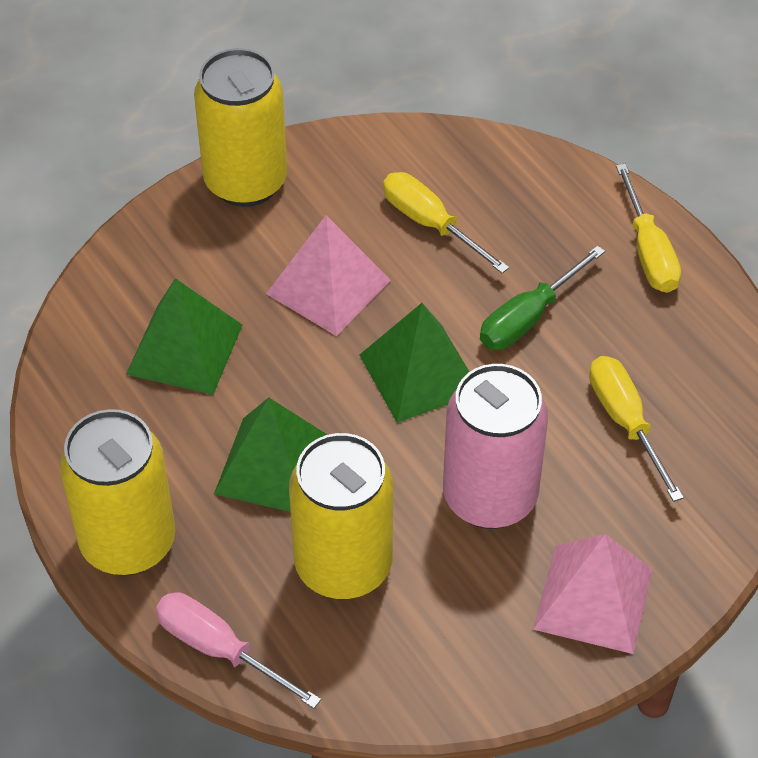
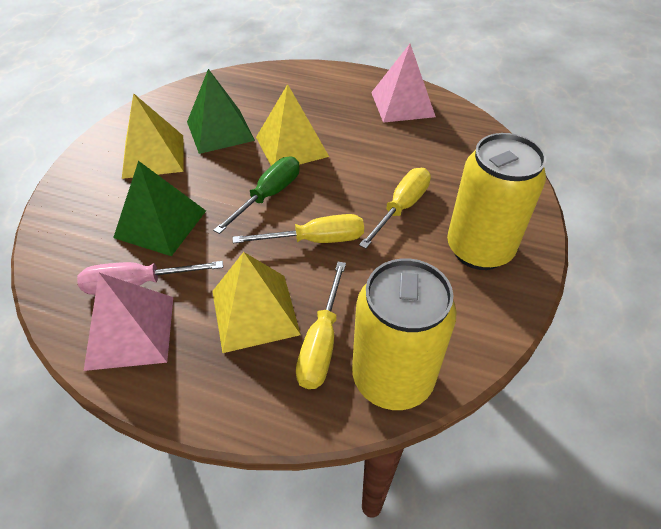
green pyramid: 3 -> 2
pink can: 1 -> 0
yellow can: 3 -> 2
yellow pyramid: 0 -> 3

